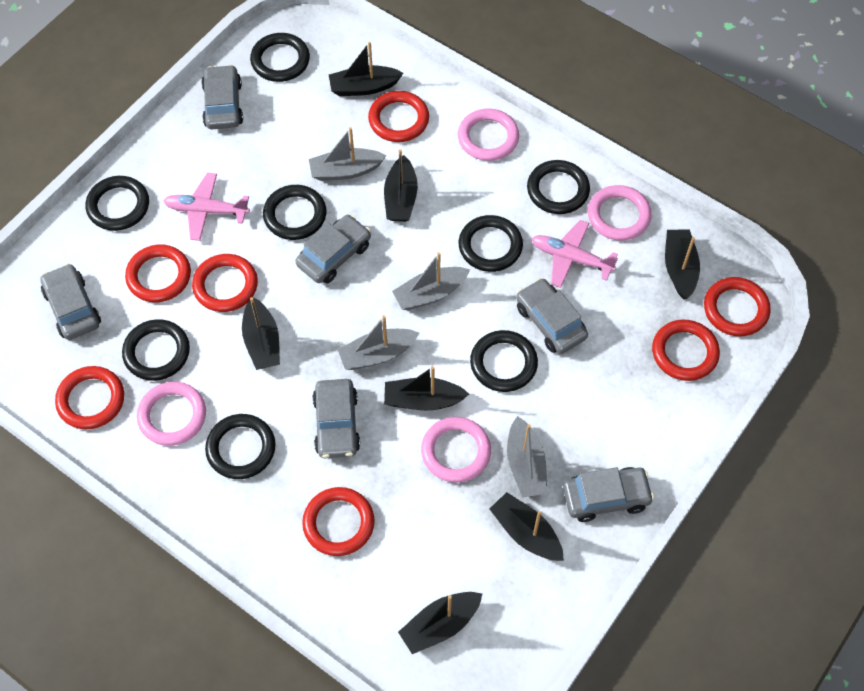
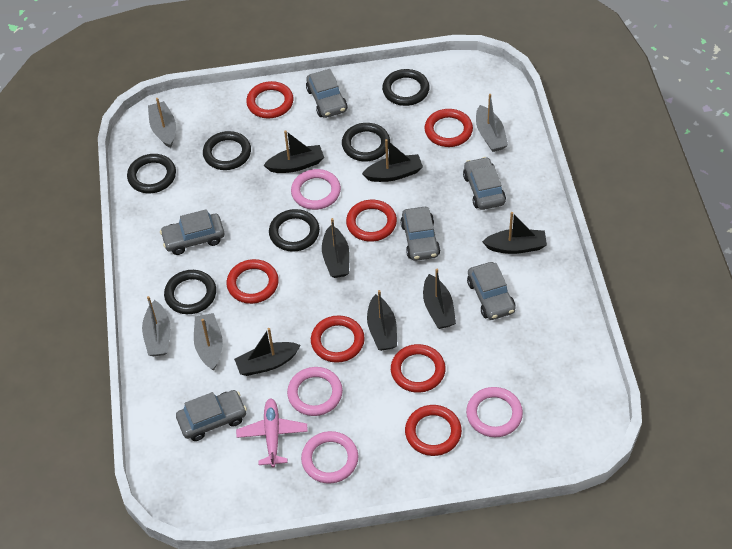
black ring: 8 -> 6
pink plane: 2 -> 1

